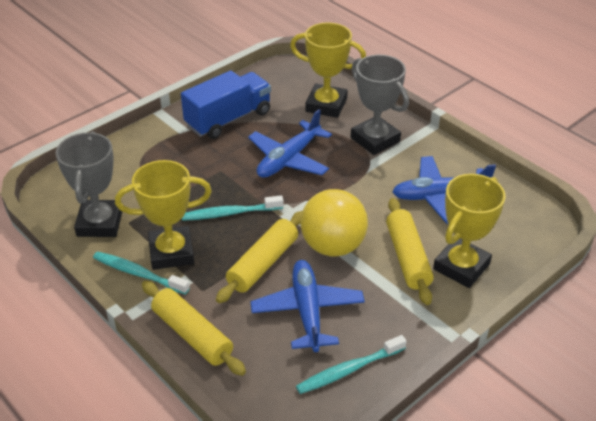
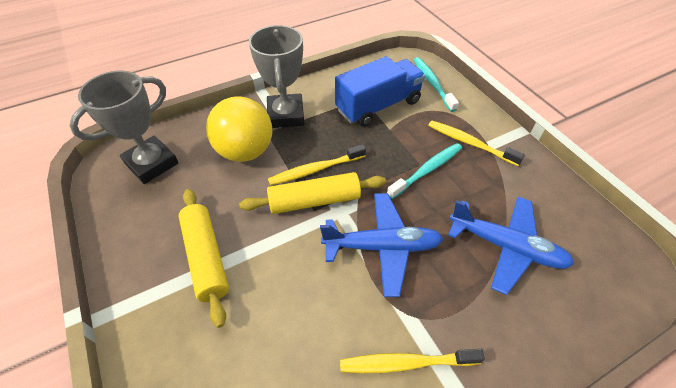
blue plane: 3 -> 2
turquoise toothbrush: 3 -> 2
yellow rolling pin: 3 -> 2
yellow toothbrush: 0 -> 3
yellow trophy: 3 -> 0

